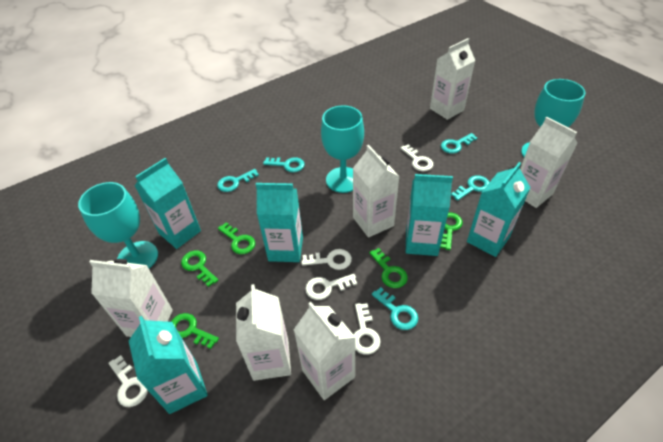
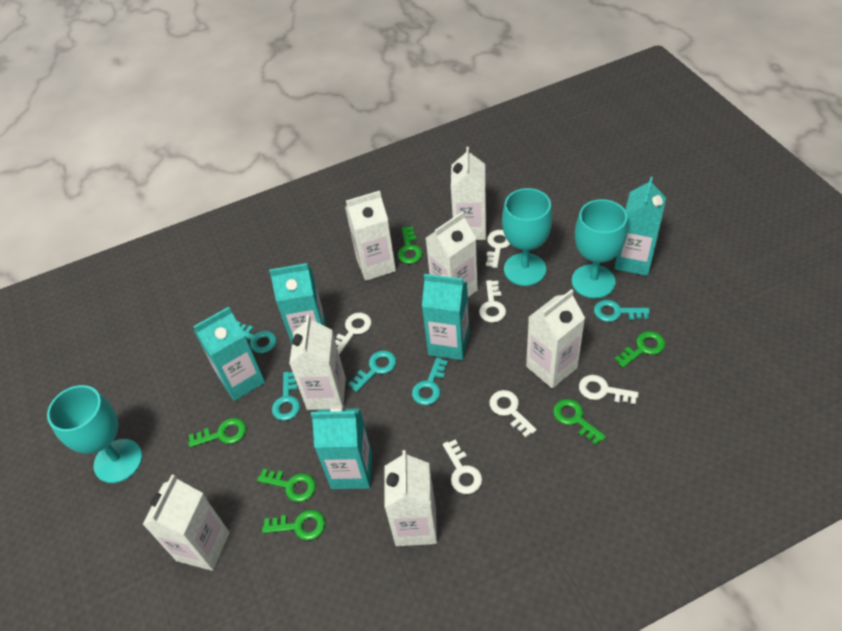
green key: 5 -> 6
white carton: 6 -> 7
white key: 5 -> 6

